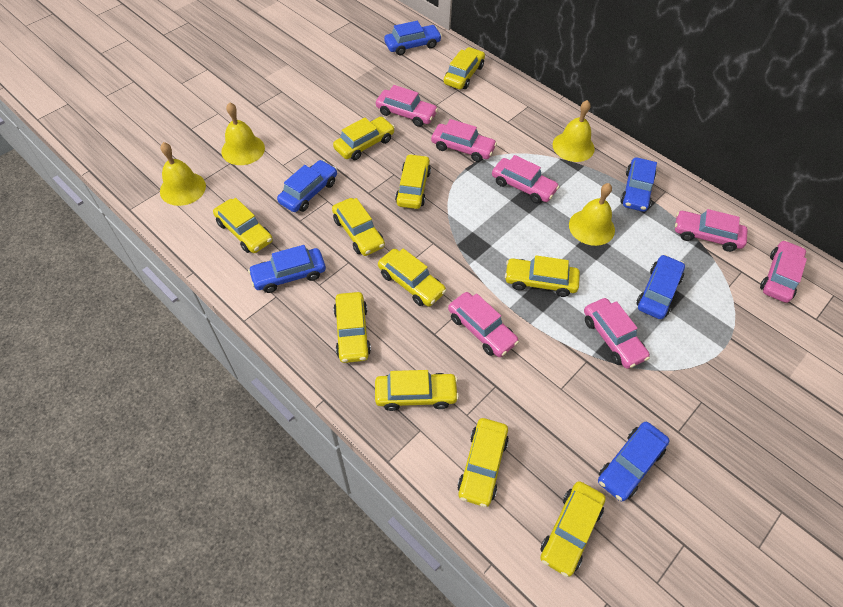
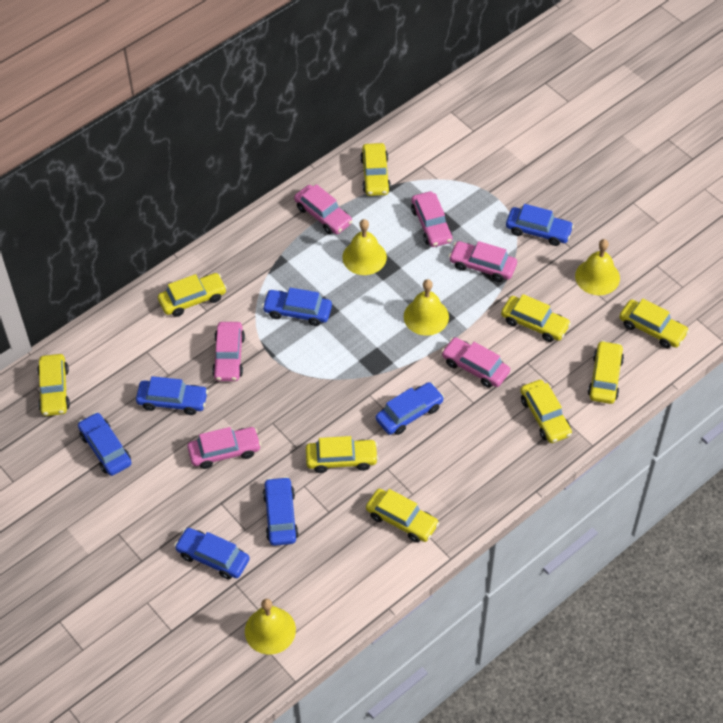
blue car: 6 -> 7
pink car: 7 -> 6
yellow car: 11 -> 9

